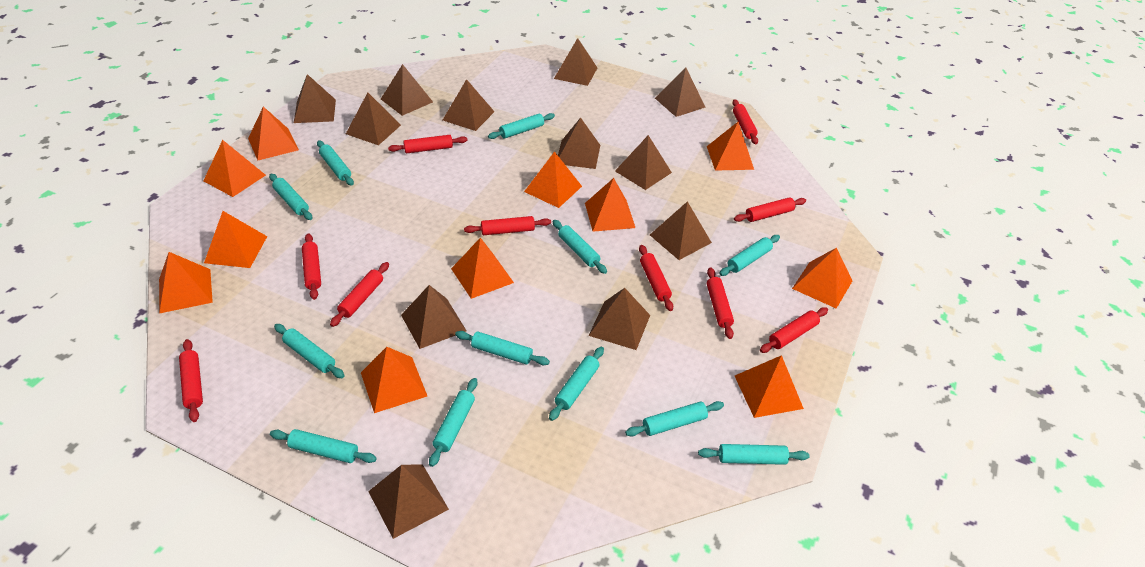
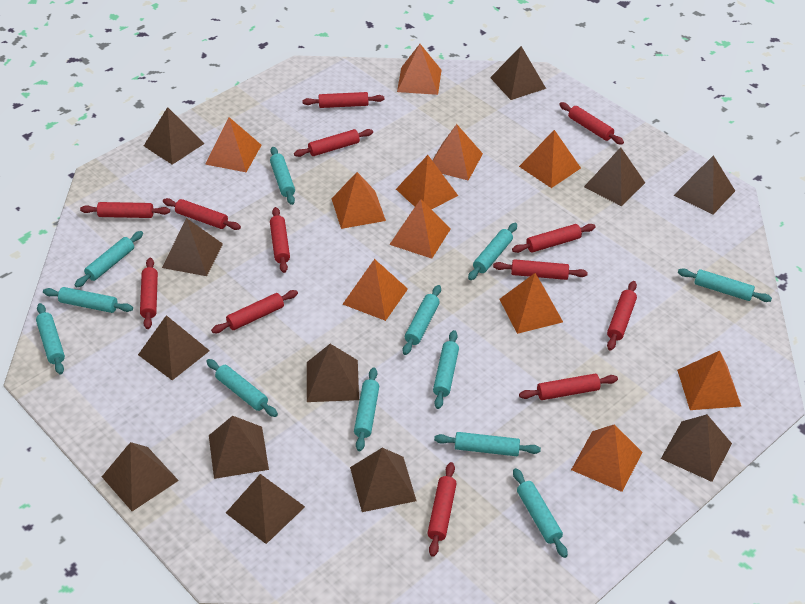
red rolling pin: 10 -> 13

